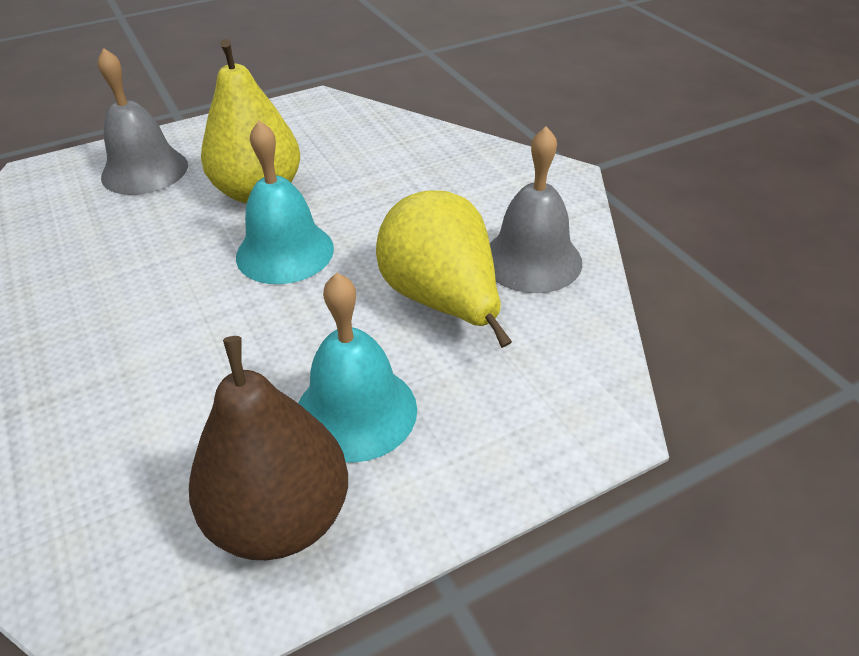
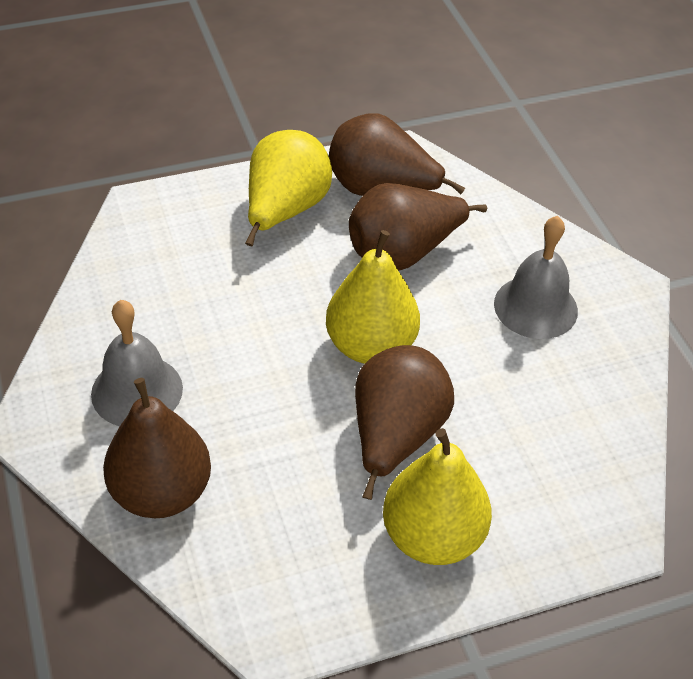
brown pear: 1 -> 4
turquoise bell: 2 -> 0
yellow pear: 2 -> 3

